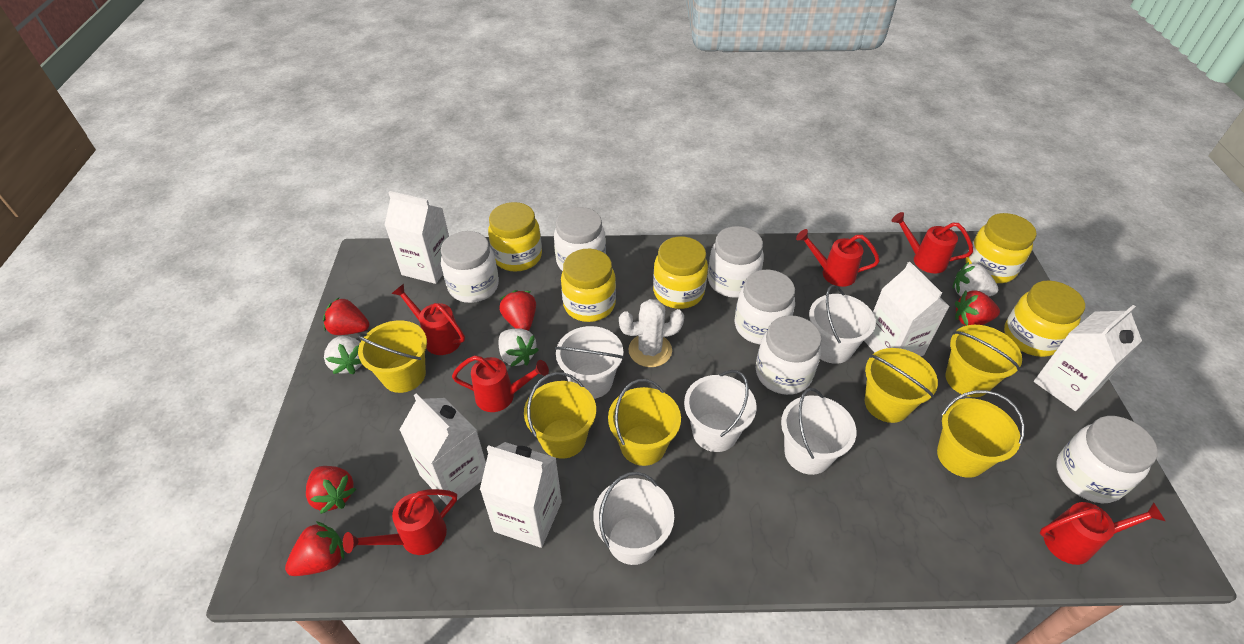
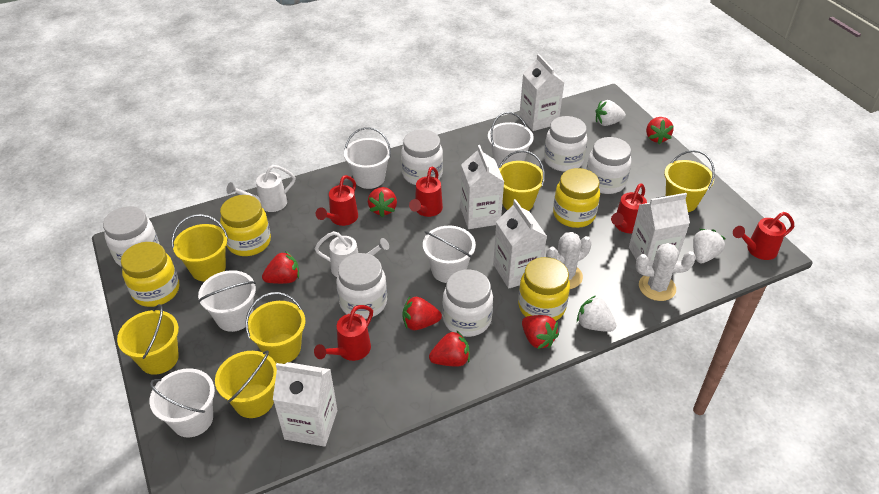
red strawberry: 5 -> 6
red watering can: 6 -> 5
white cactus: 1 -> 2
white watering can: 0 -> 2
yellow jar: 5 -> 4

